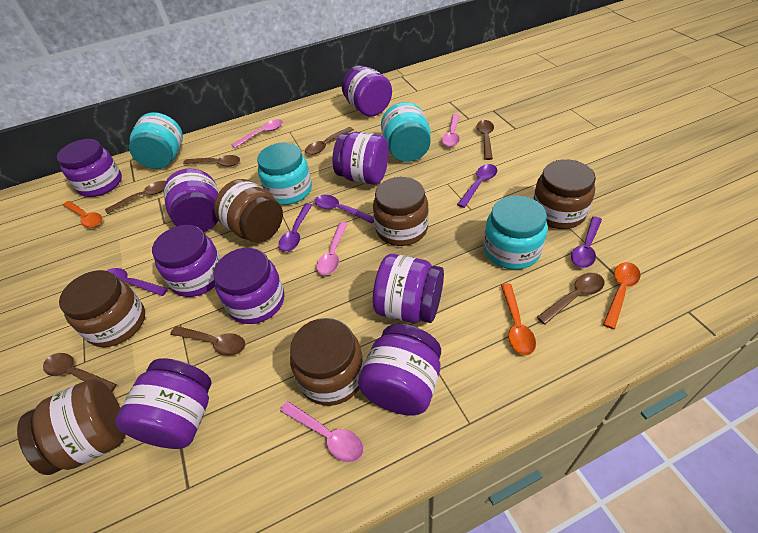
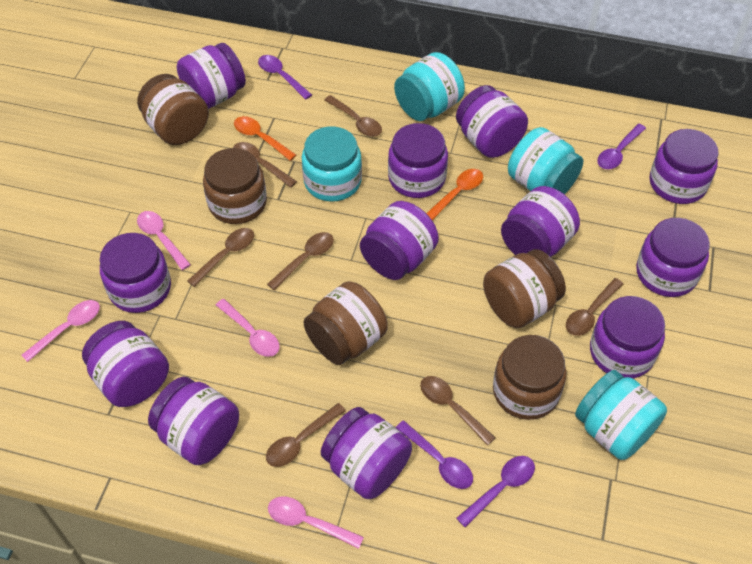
brown jar: 6 -> 5
orange spoon: 3 -> 2
purple jar: 9 -> 12
purple spoon: 5 -> 4

